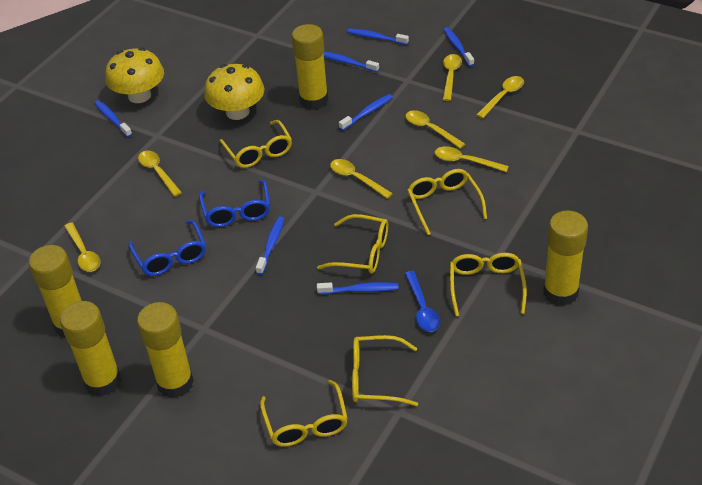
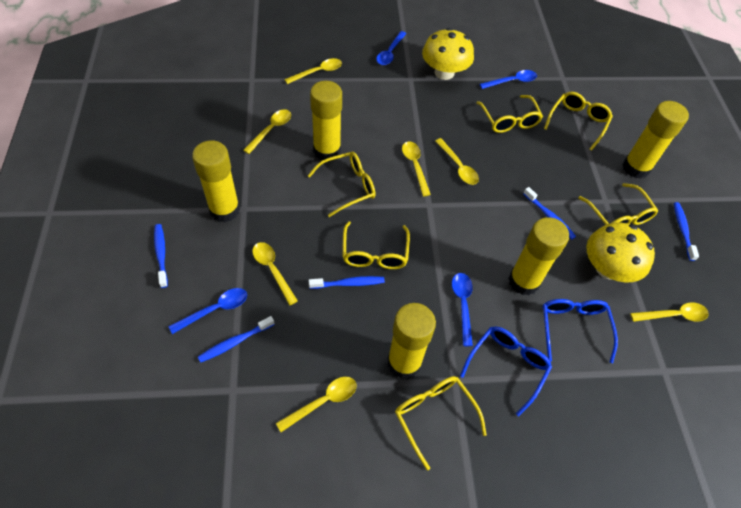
blue spoon: 1 -> 4
blue toothbrush: 7 -> 5

